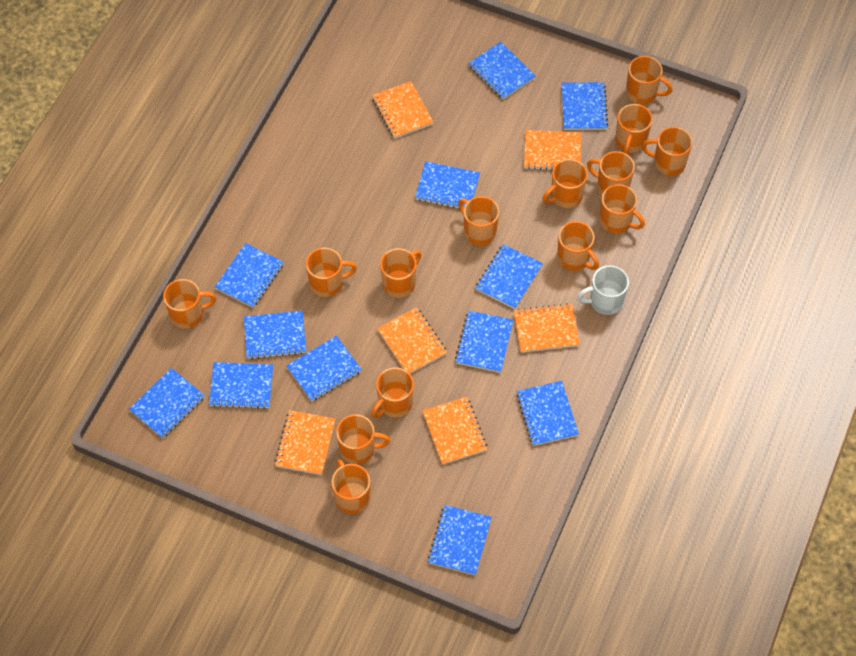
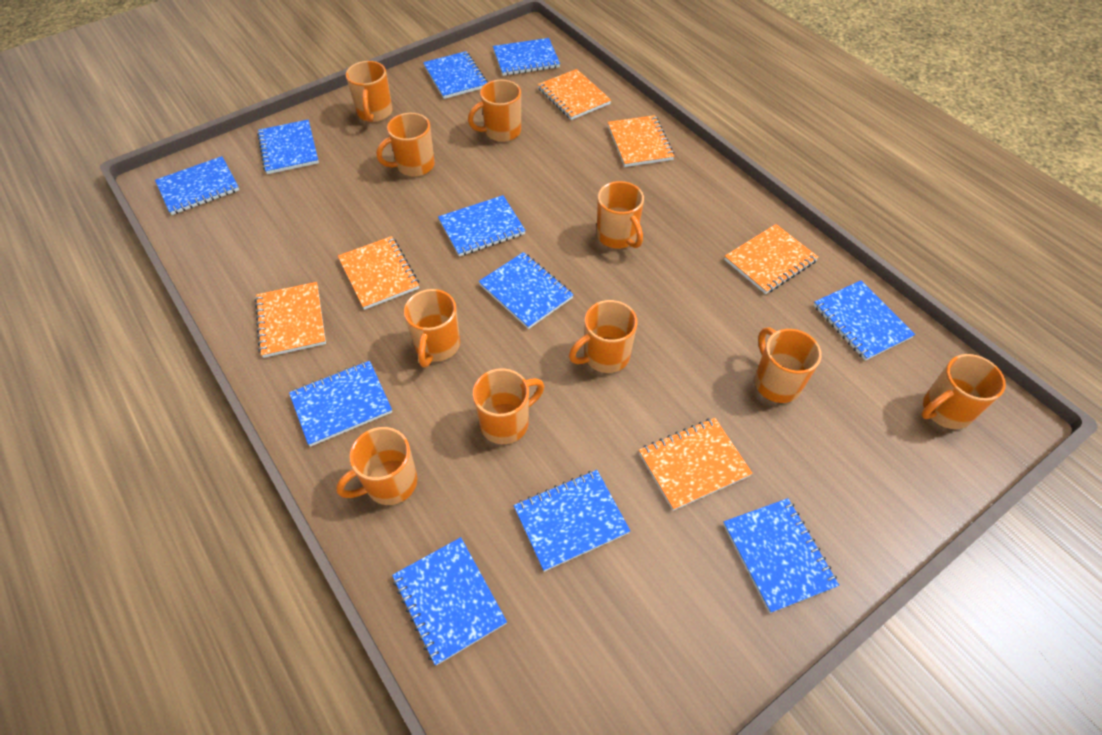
blue notebook: 12 -> 11
orange mug: 14 -> 10
white mug: 1 -> 0

